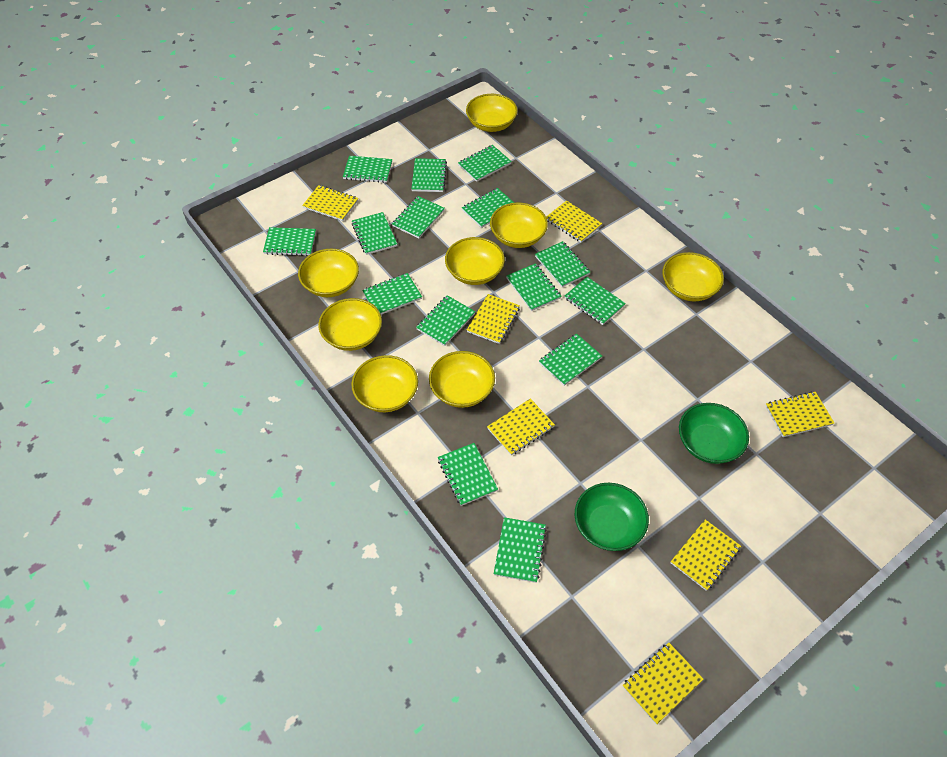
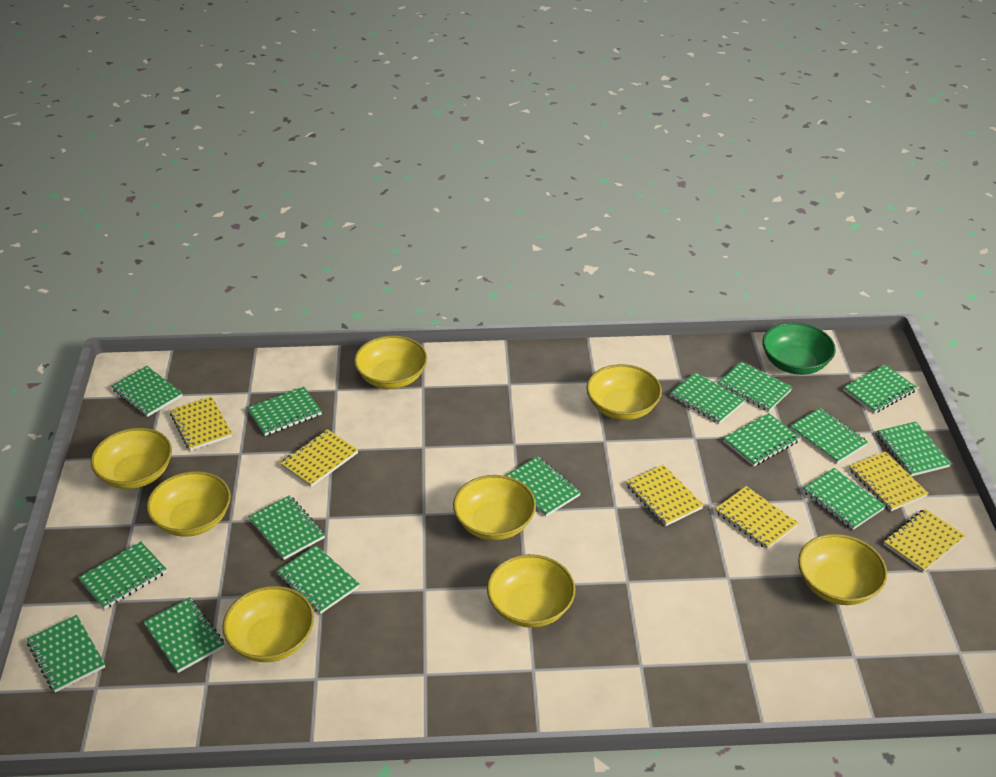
green bowl: 2 -> 1
yellow notebook: 7 -> 6

